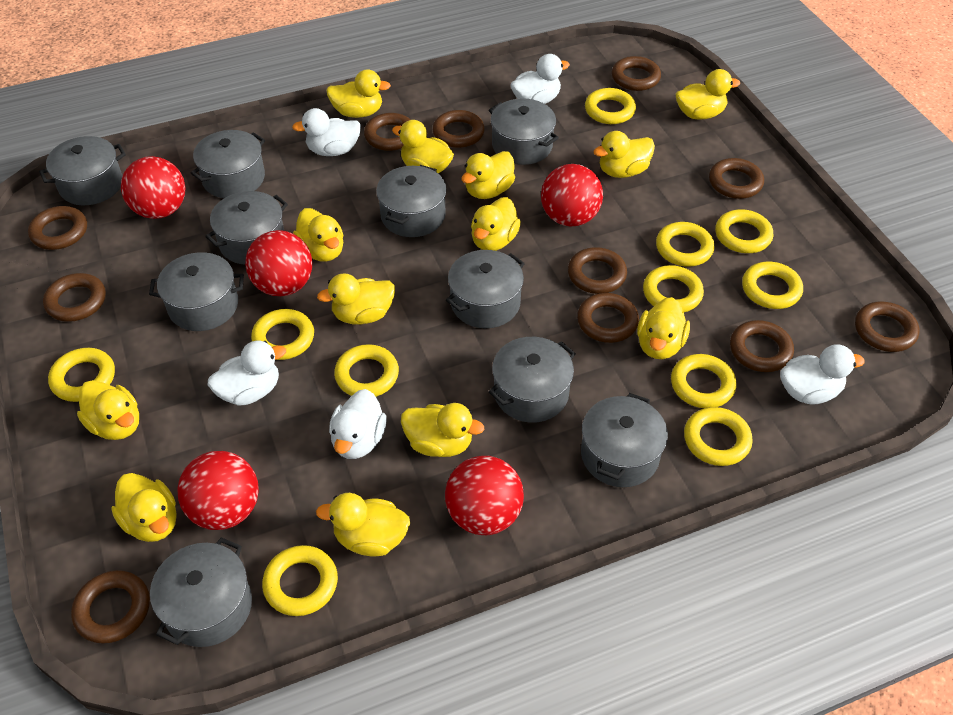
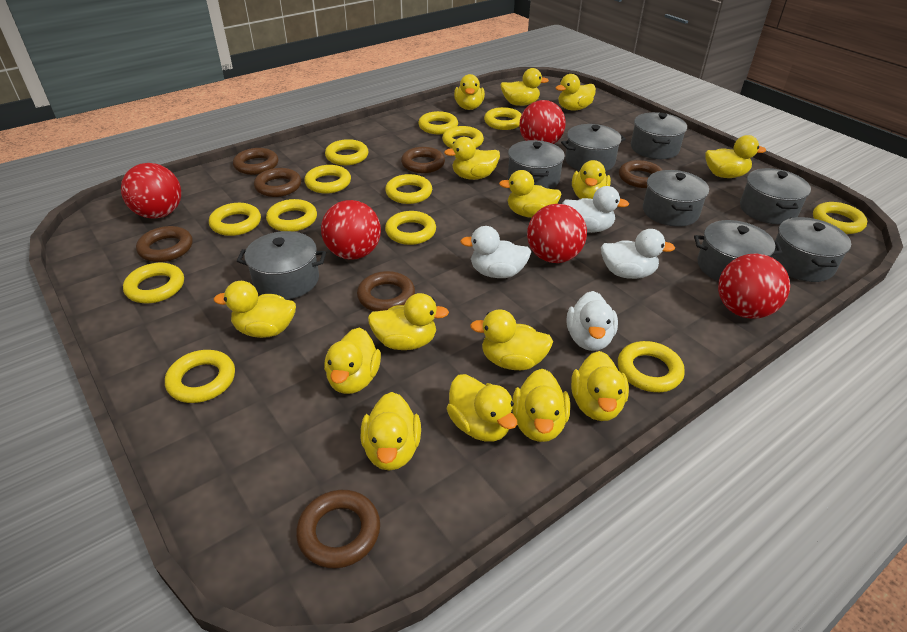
brown ring: 11 -> 7
grey pot: 10 -> 8
white duck: 5 -> 4
yellow duck: 13 -> 15
yellow ring: 11 -> 13

